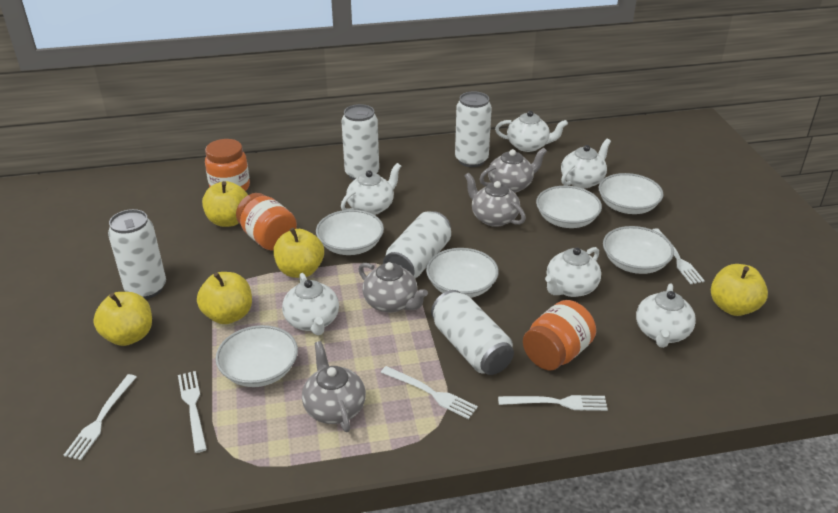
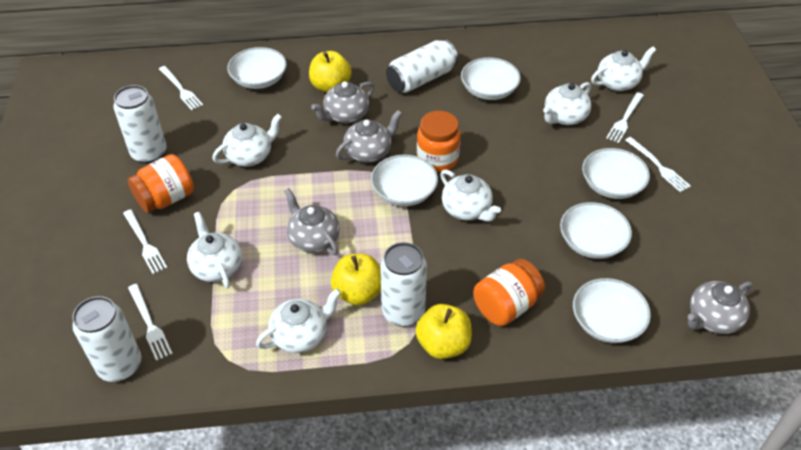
white can: 5 -> 4
yellow apple: 5 -> 3

